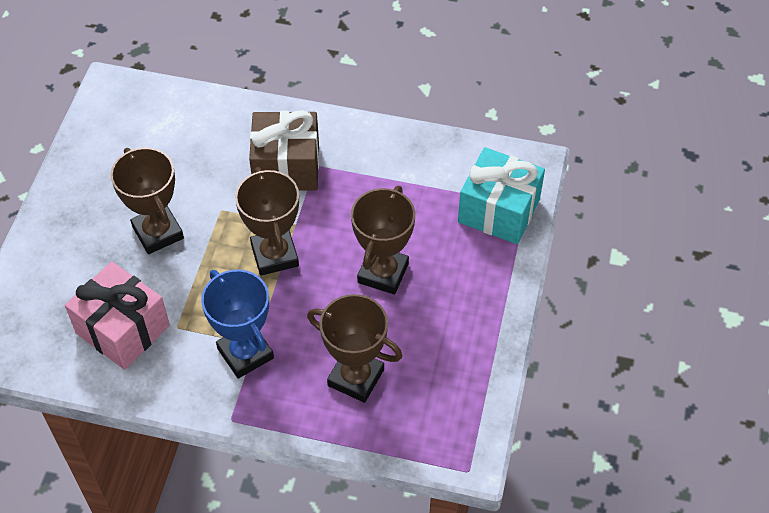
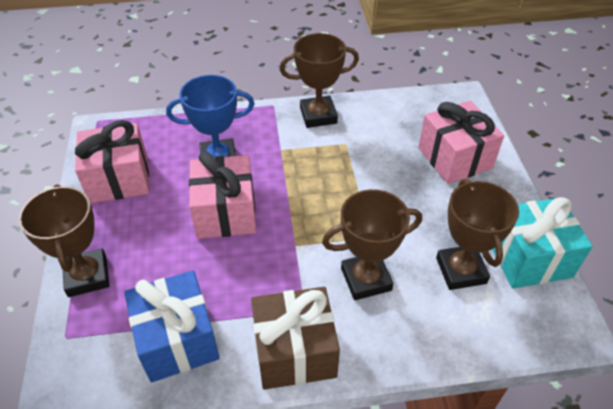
blue gift: 0 -> 1
pink gift: 1 -> 3

